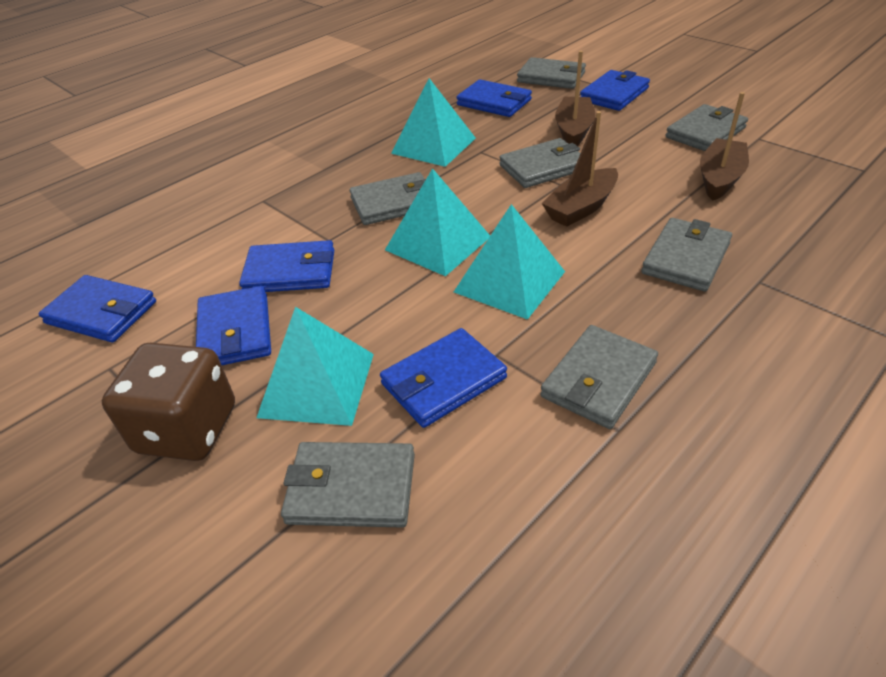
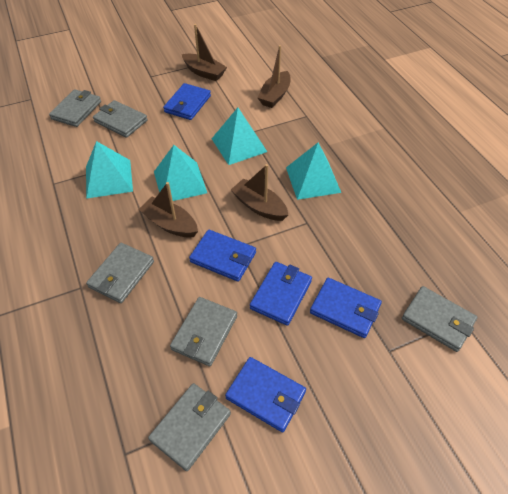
blue wallet: 6 -> 5
brown boat: 3 -> 4
brown dice: 1 -> 0
grey wallet: 7 -> 6

